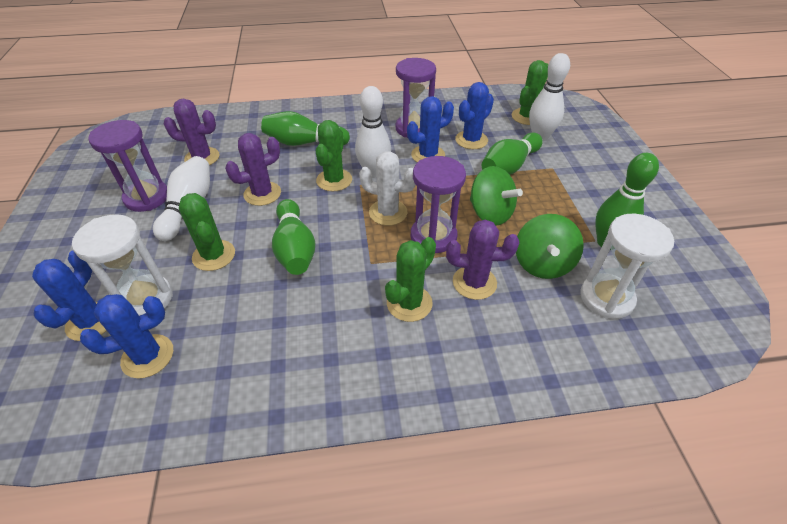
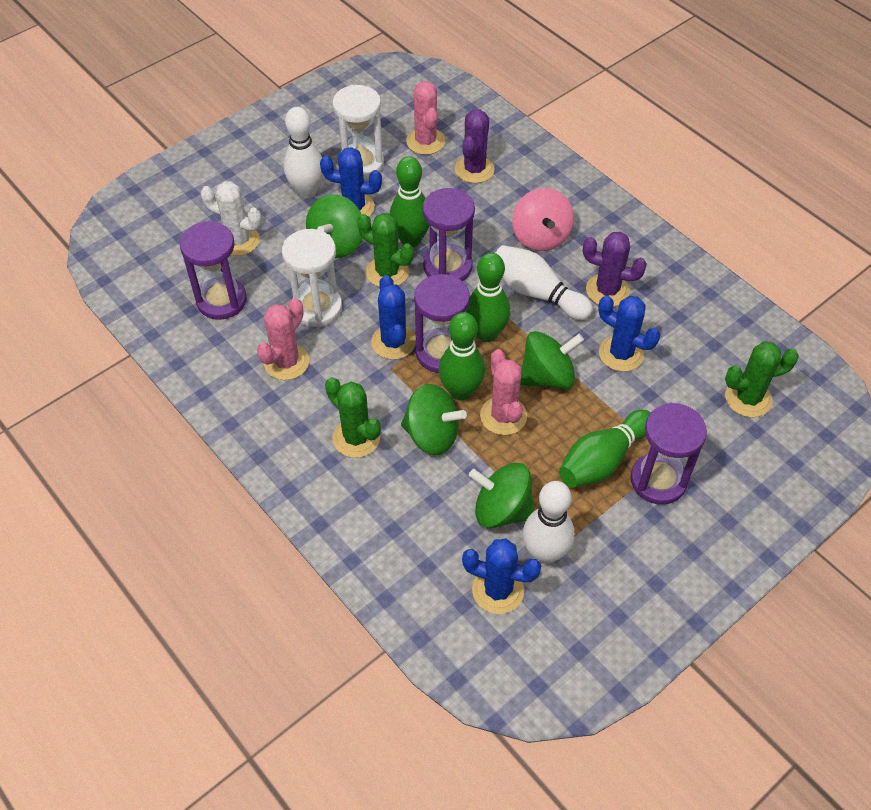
green cactus: 4 -> 3
green spinning top: 2 -> 4
pink cactus: 0 -> 3
pink spinning top: 0 -> 1
purple cactus: 3 -> 2
purple hourglass: 3 -> 4

